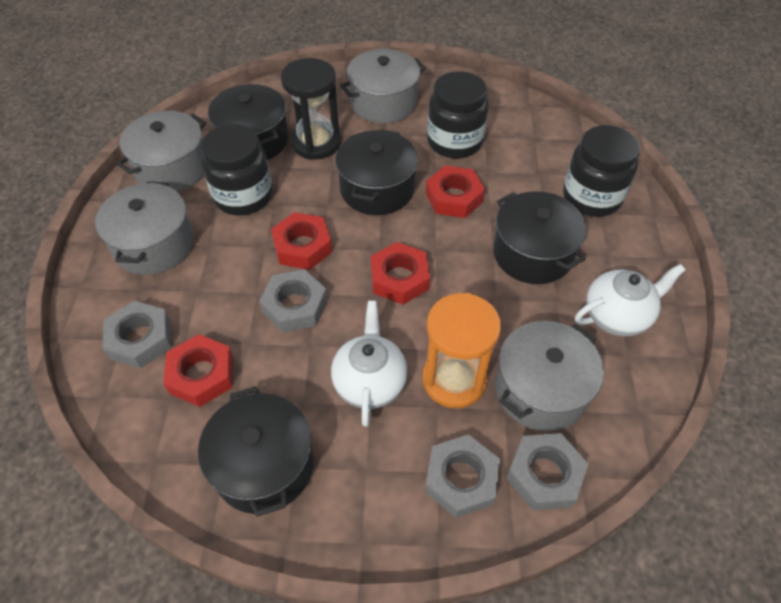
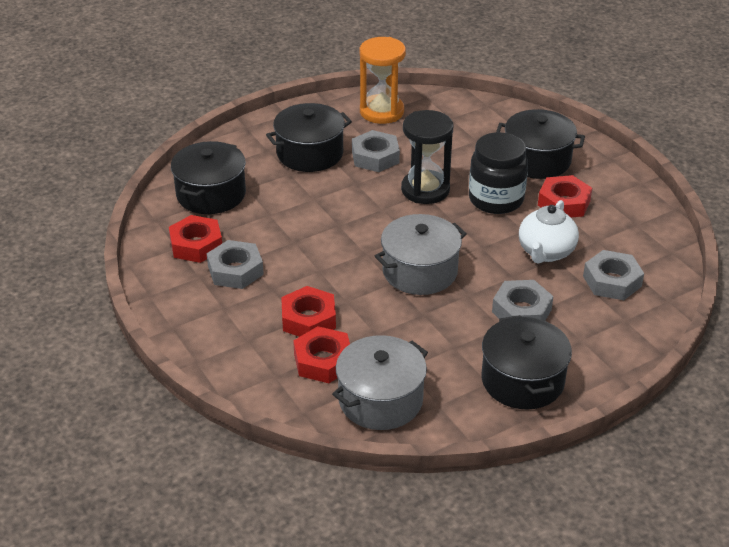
black jar: 3 -> 1
grey pot: 4 -> 2
white teapot: 2 -> 1

